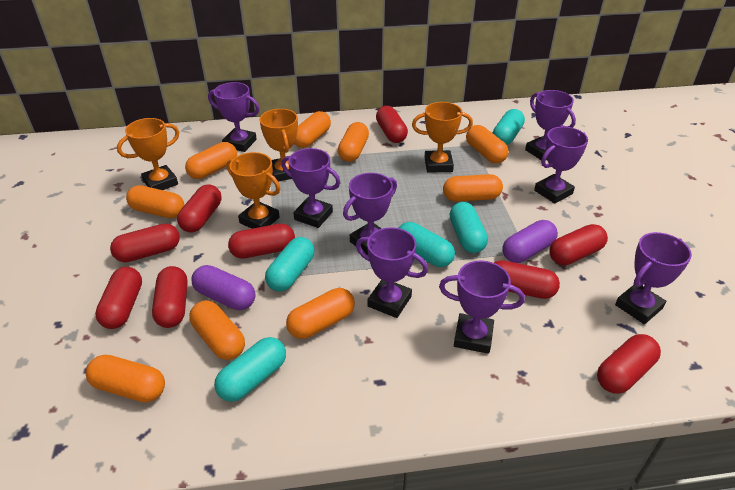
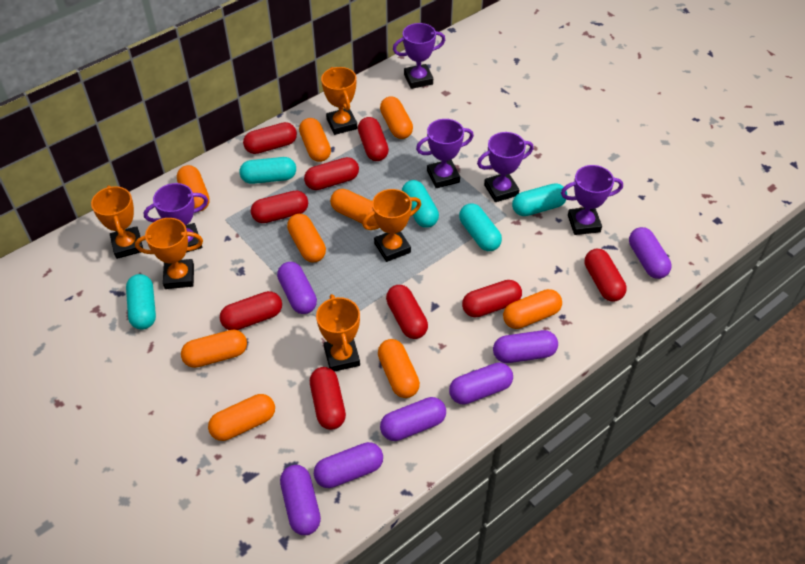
orange trophy: 4 -> 5
purple capsule: 2 -> 7
purple trophy: 8 -> 5

